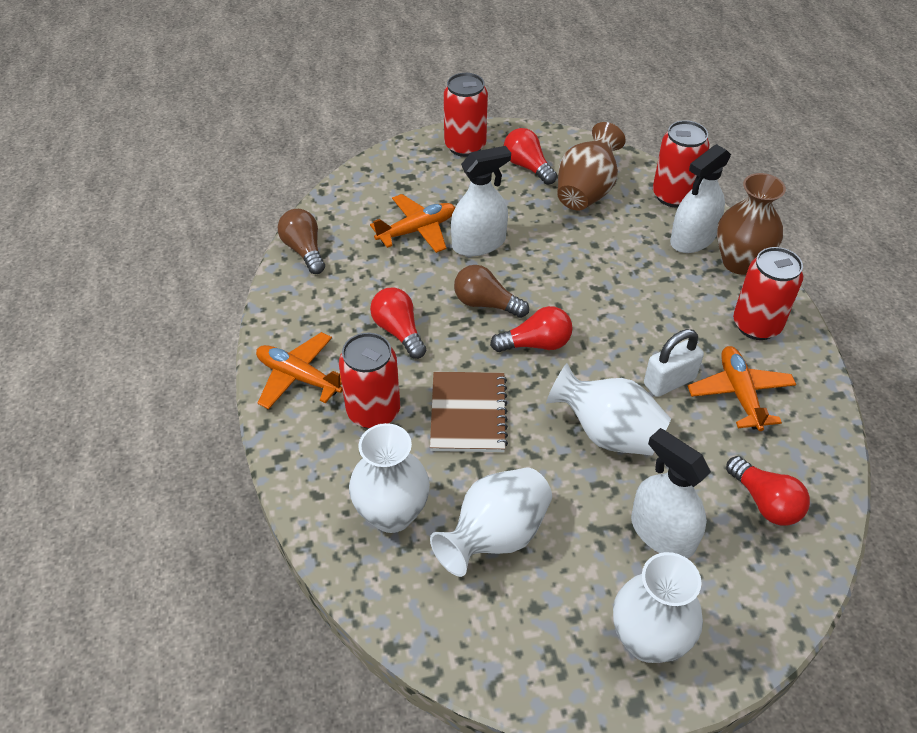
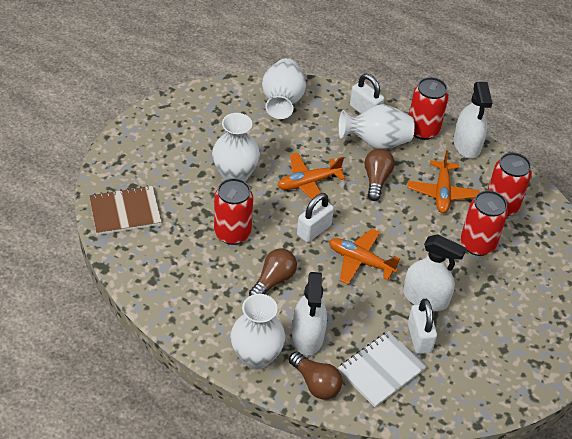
brown light bulb: 2 -> 3
brown vase: 2 -> 0
red light bulb: 4 -> 0
white notebook: 0 -> 1
white padlock: 1 -> 3

